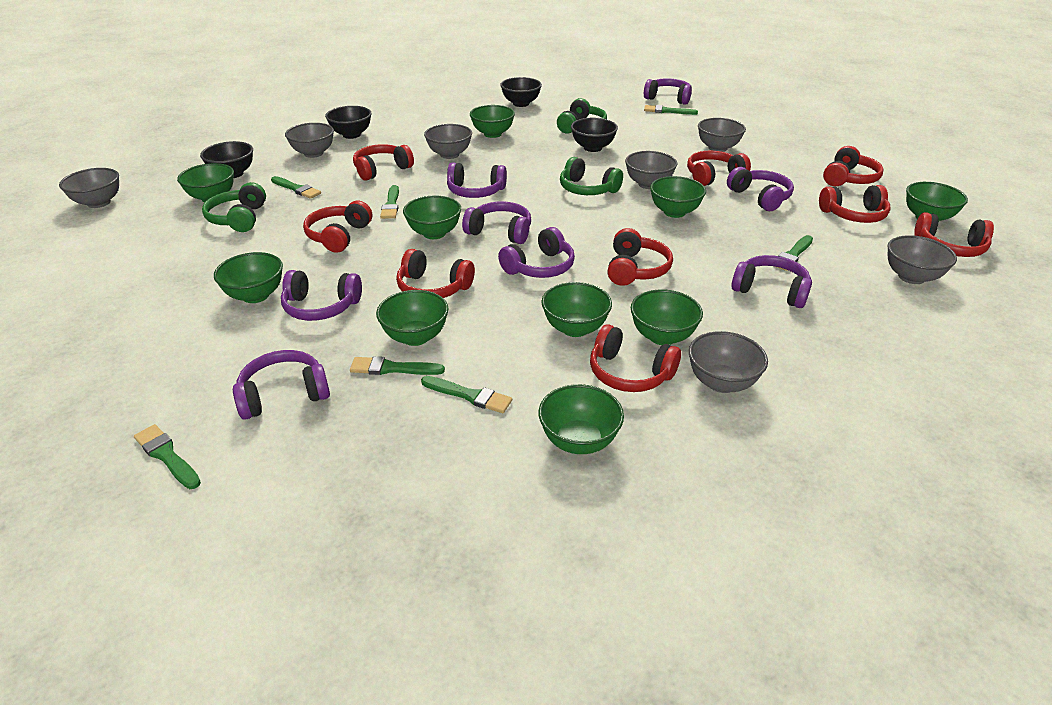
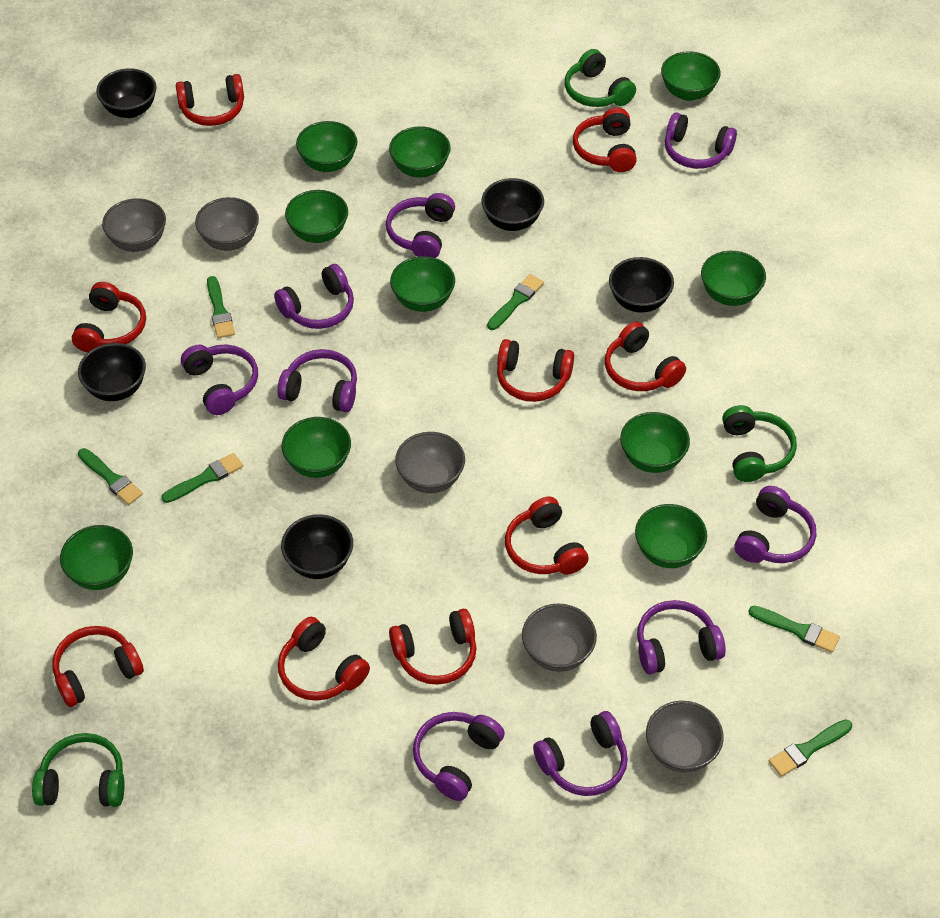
black bowl: 4 -> 5
green brush: 7 -> 6
grey bowl: 7 -> 5
purple headphones: 8 -> 9

